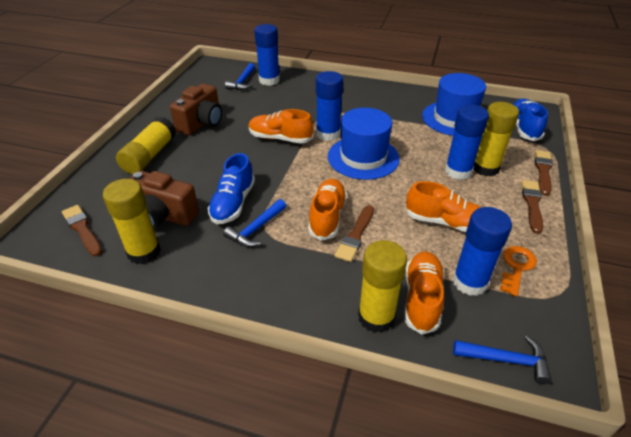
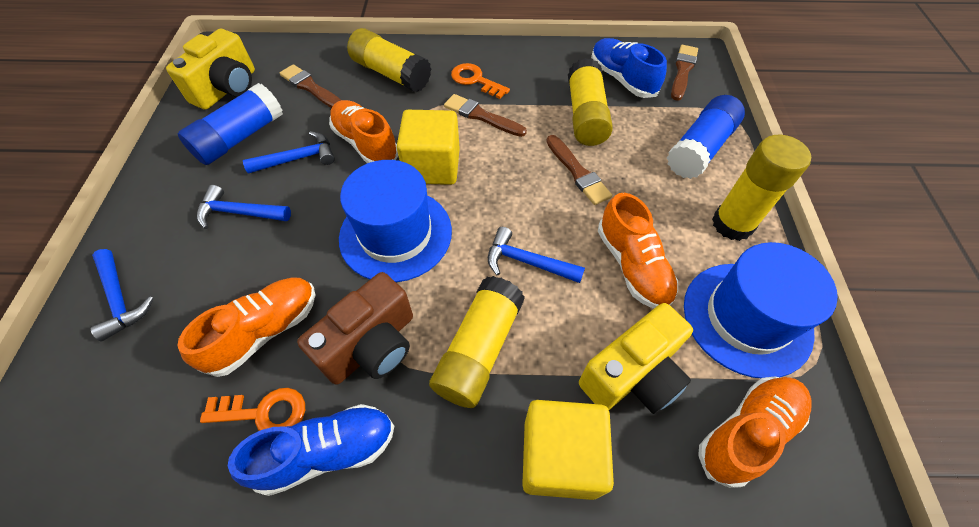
blue glue stick: 4 -> 2
blue hammer: 3 -> 4
brown camera: 2 -> 1
orange key: 1 -> 2
yellow camera: 0 -> 2
yellow cube: 0 -> 2

